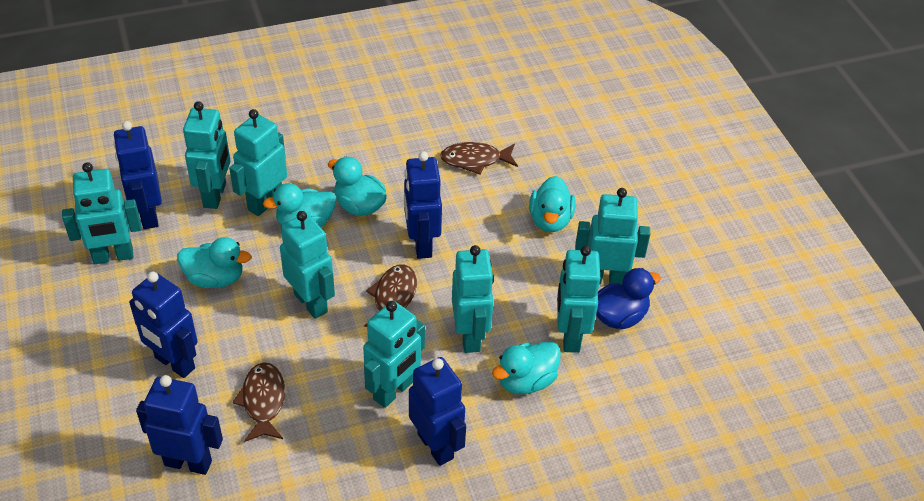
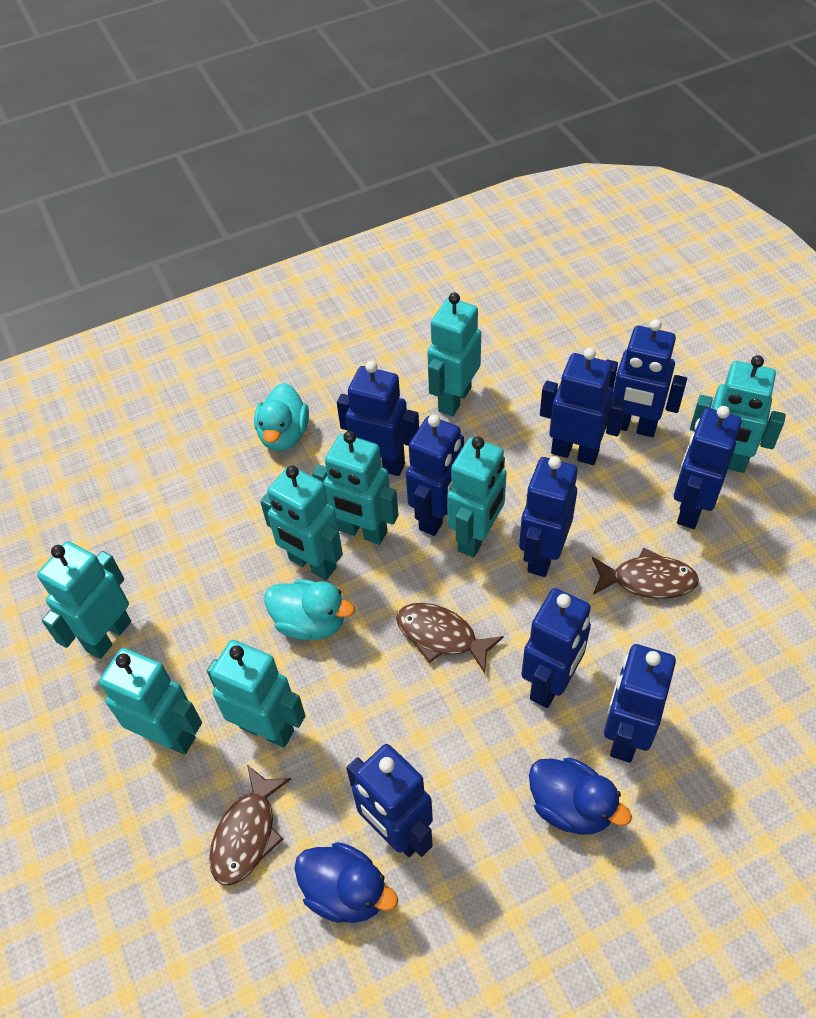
blue duck: 1 -> 2
blue robot: 5 -> 9
turquoise duck: 5 -> 2

